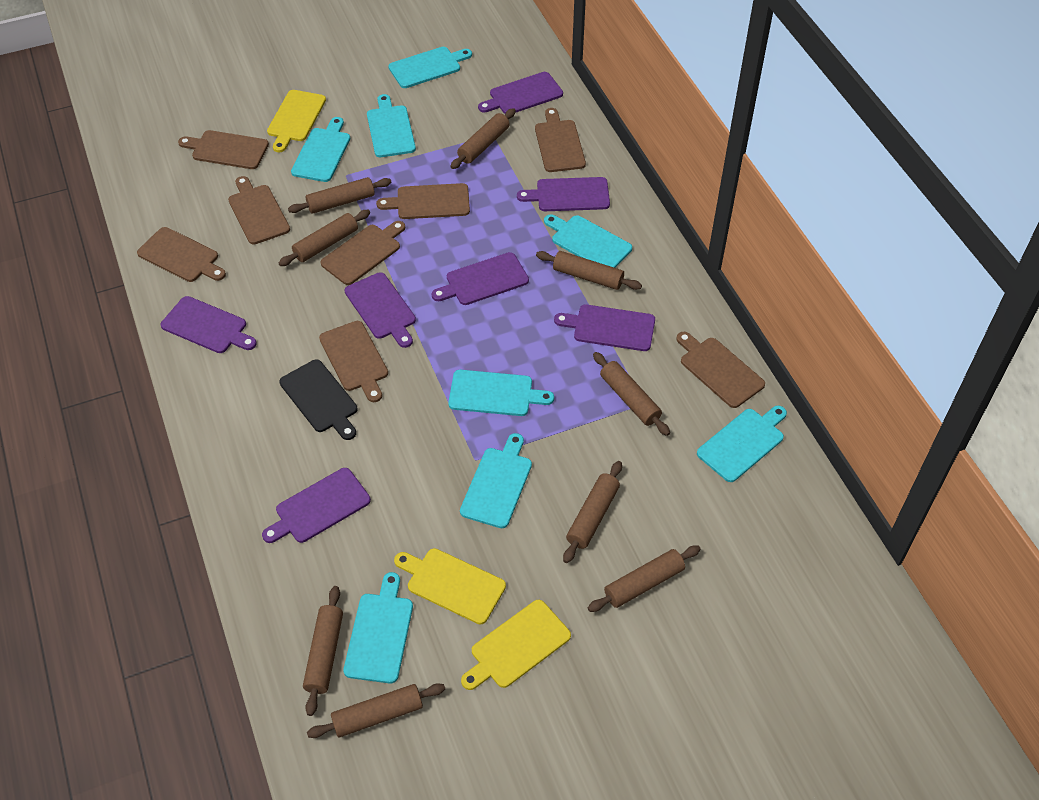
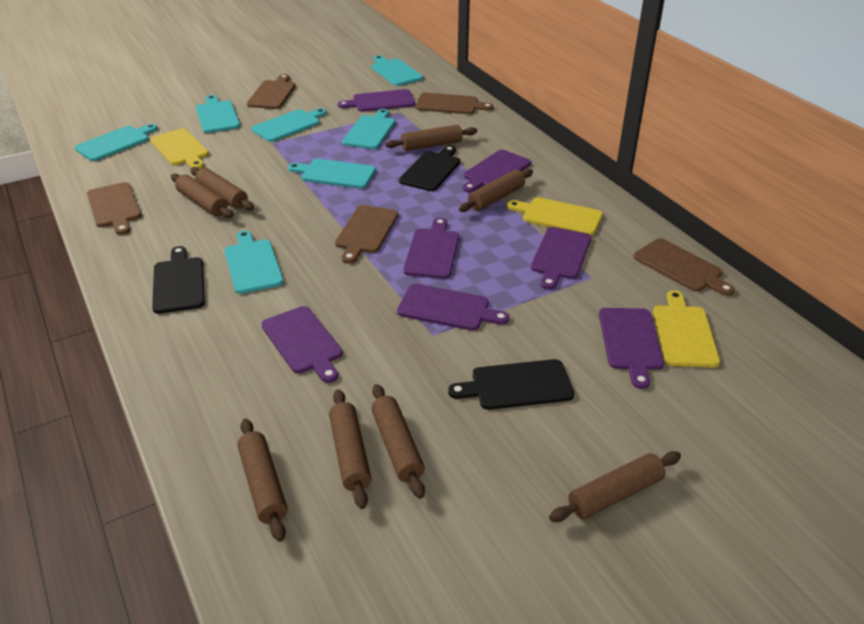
black cutting board: 1 -> 3
brown cutting board: 8 -> 5
brown rolling pin: 9 -> 8
turquoise cutting board: 8 -> 7

